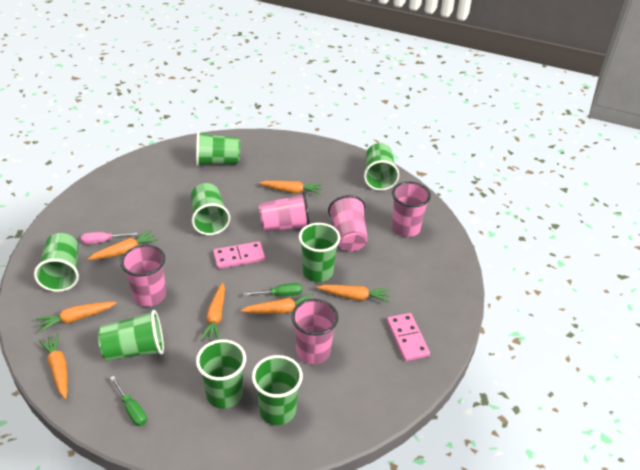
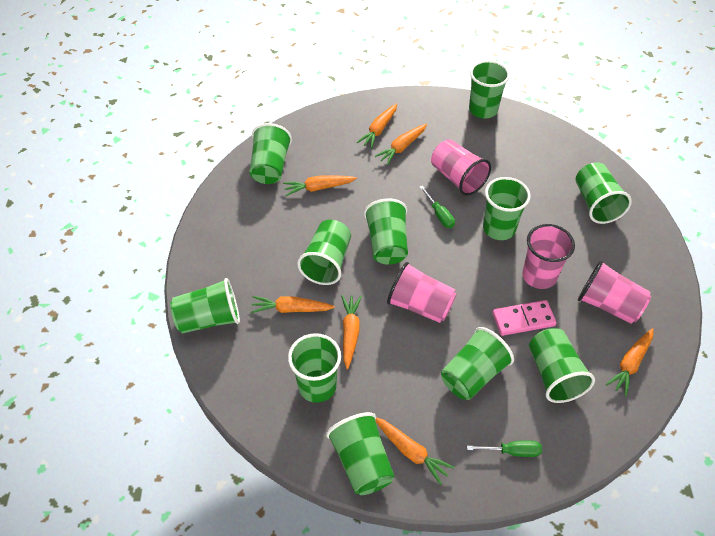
green cup: 8 -> 11
pink cup: 5 -> 4
pink domino: 2 -> 1
pink screwdriver: 1 -> 0

